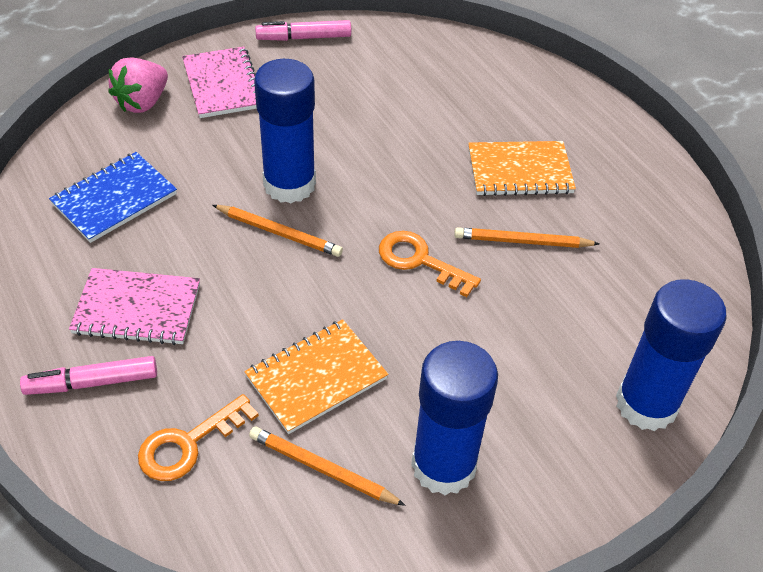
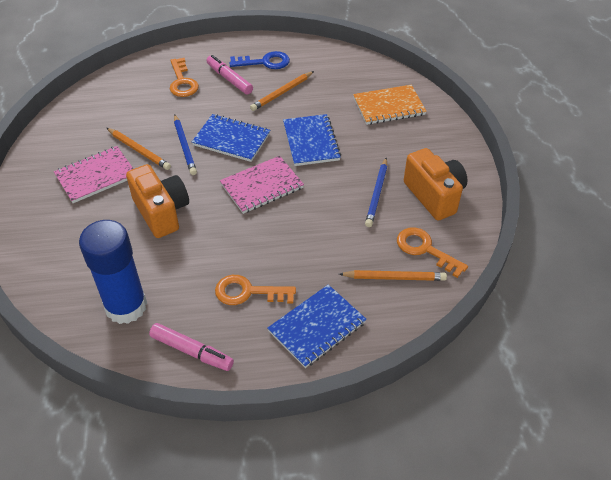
blue glue stick: 3 -> 1
blue key: 0 -> 1
blue notebook: 1 -> 3
blue pencil: 0 -> 2
orange camera: 0 -> 2
orange key: 2 -> 3
orange notebook: 2 -> 1
pink strawberry: 1 -> 0

